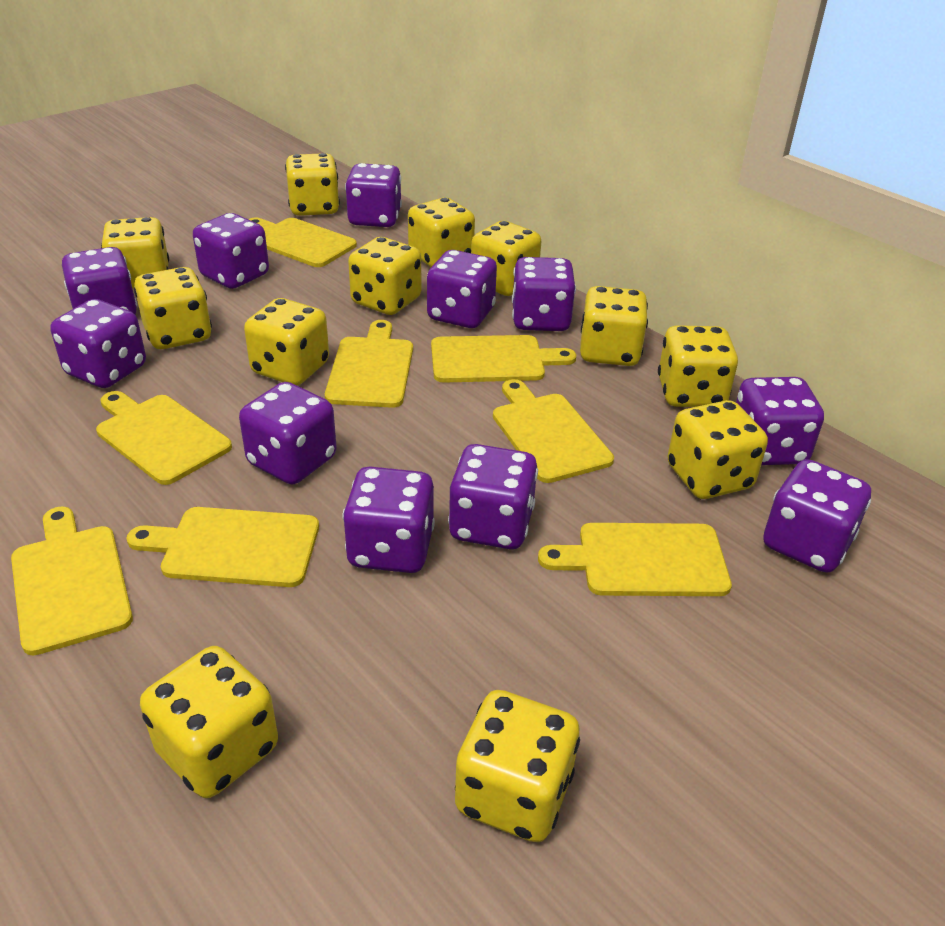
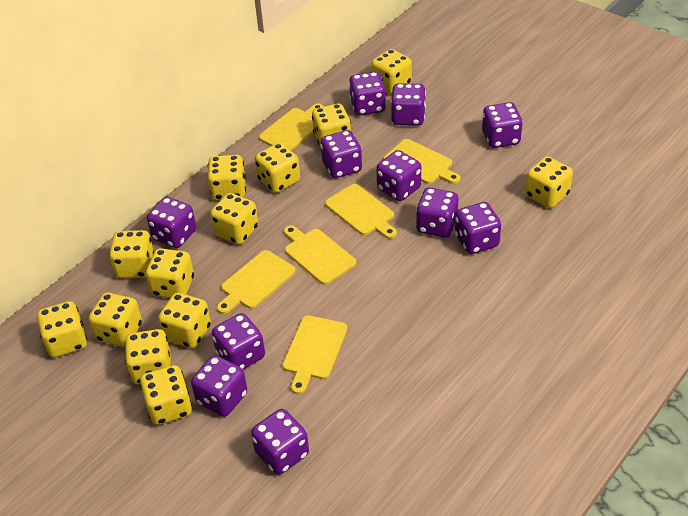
yellow cutting board: 8 -> 6
yellow dice: 12 -> 13

